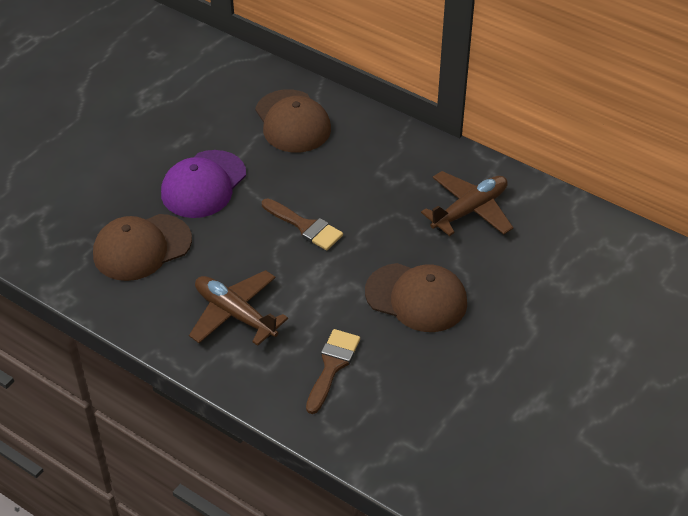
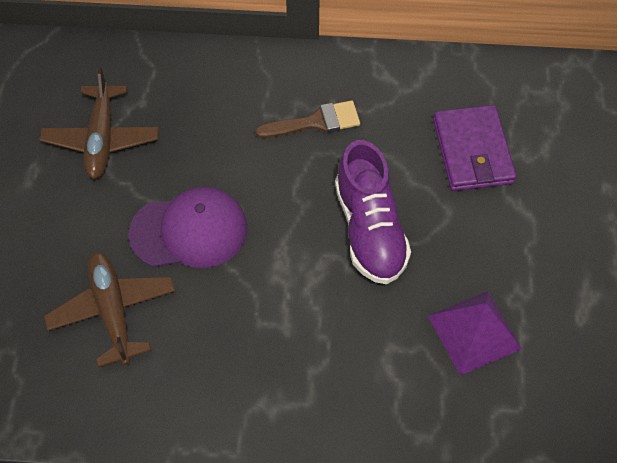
brown brush: 2 -> 1
brown cap: 3 -> 0
purple pyramid: 0 -> 1
purple shoe: 0 -> 1
purple wallet: 0 -> 1

